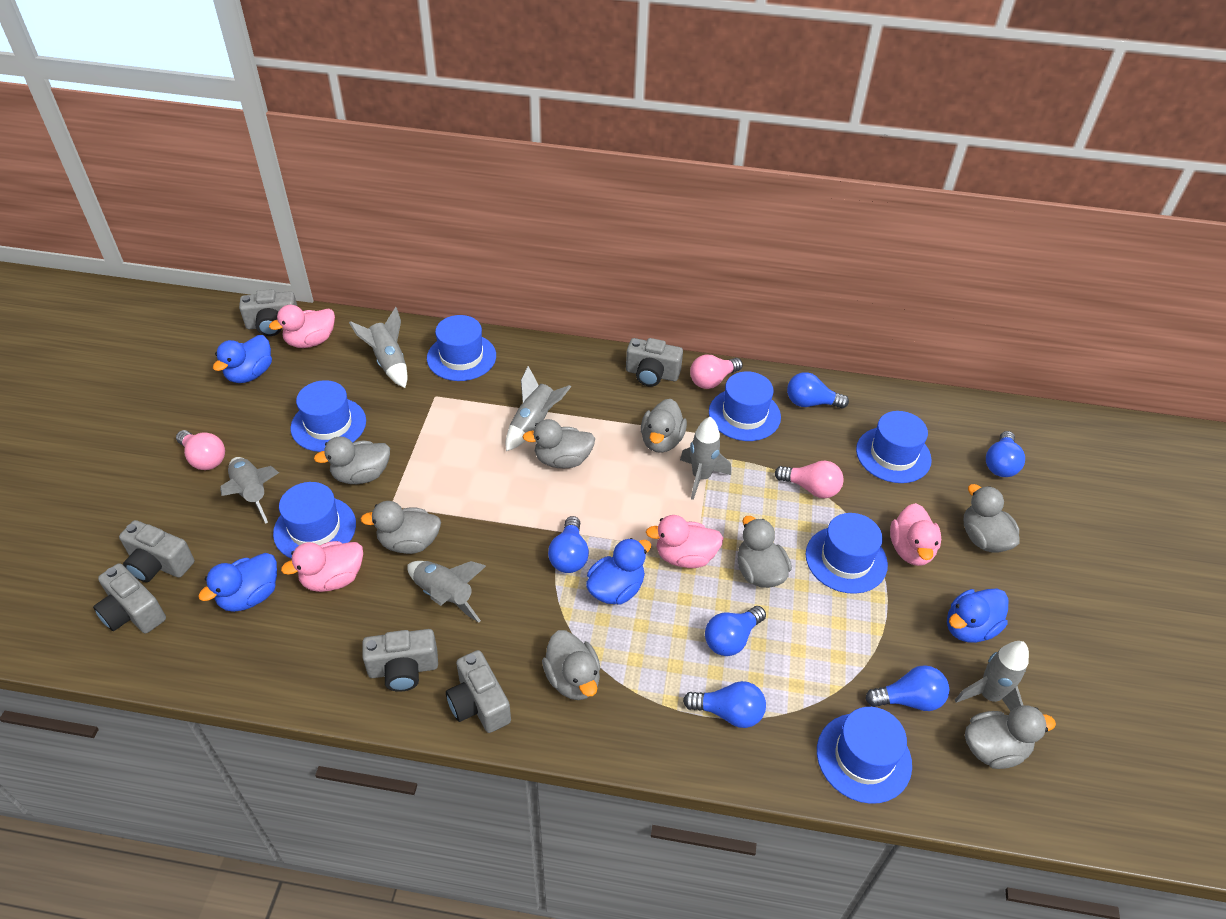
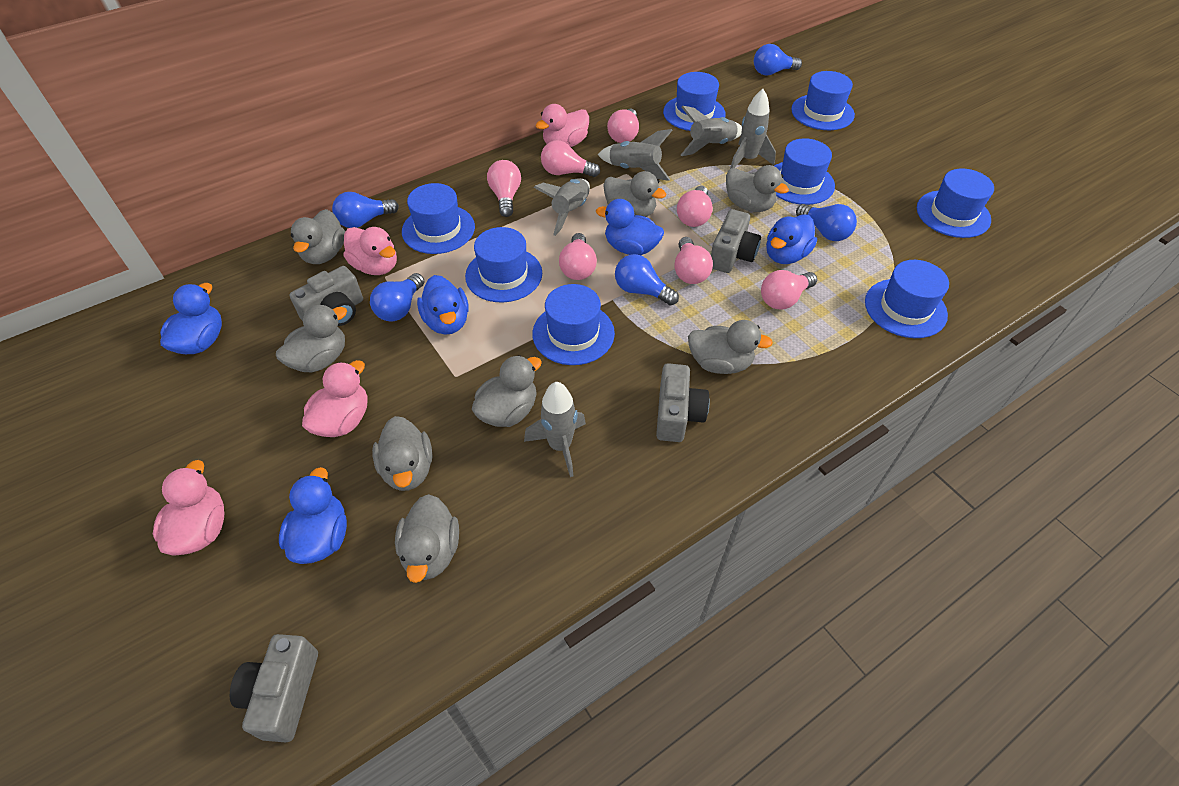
blue duck: 4 -> 5
blue hat: 7 -> 8
blue light bulb: 6 -> 5
grey camera: 6 -> 4
grey rocket: 6 -> 5
pink light bulb: 3 -> 7

